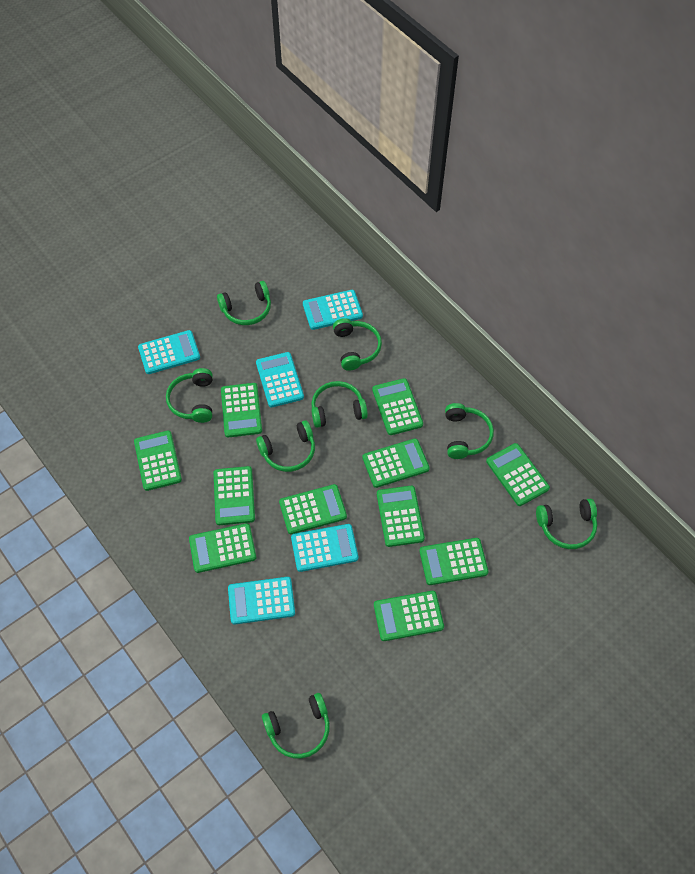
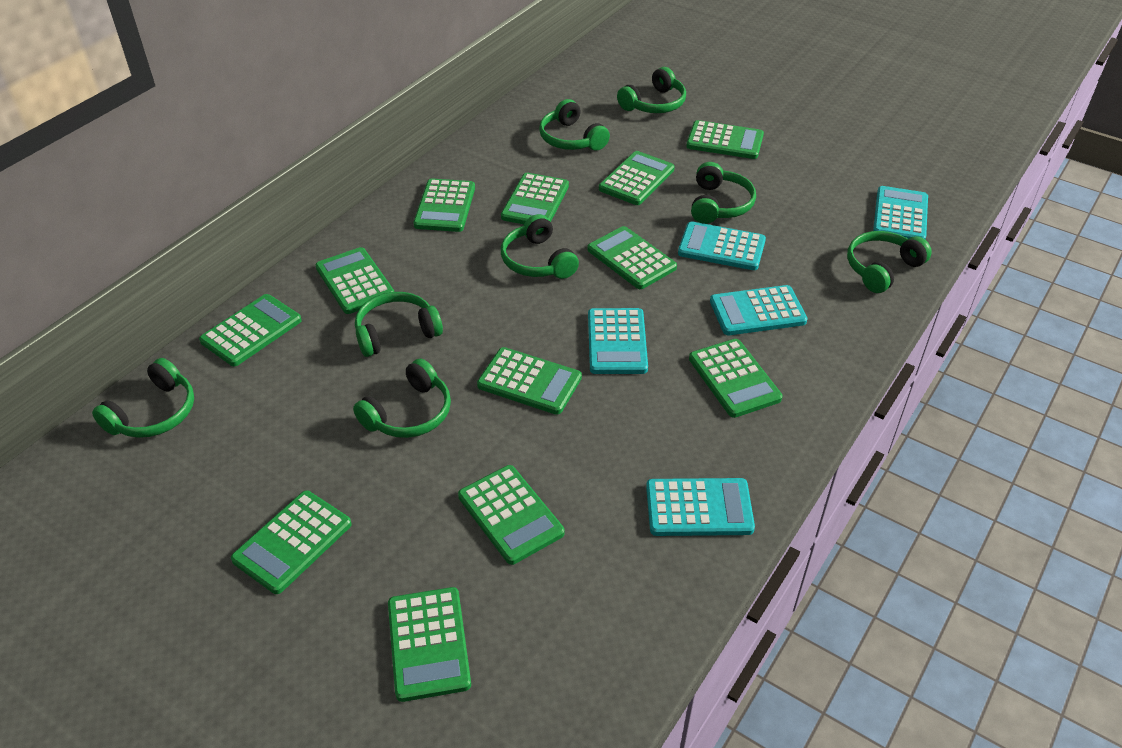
green calculator: 11 -> 12

